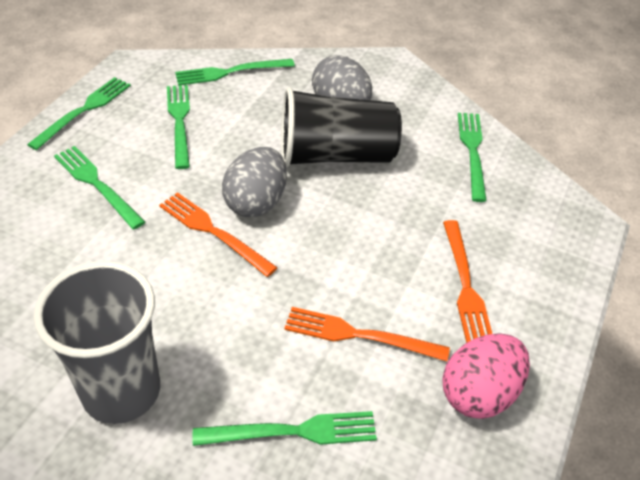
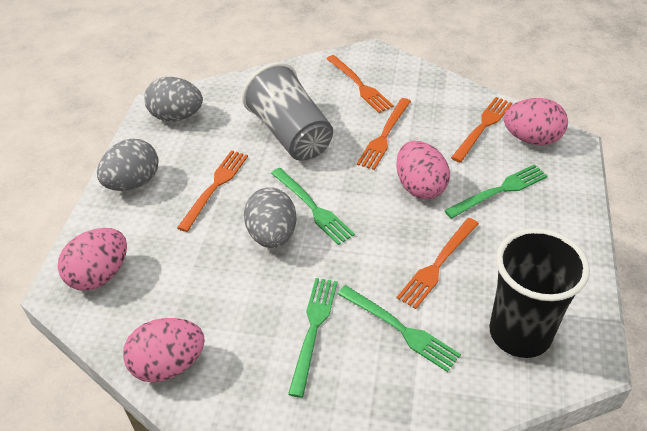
green fork: 6 -> 4
grey egg: 2 -> 3
orange fork: 3 -> 5
pink egg: 1 -> 4

